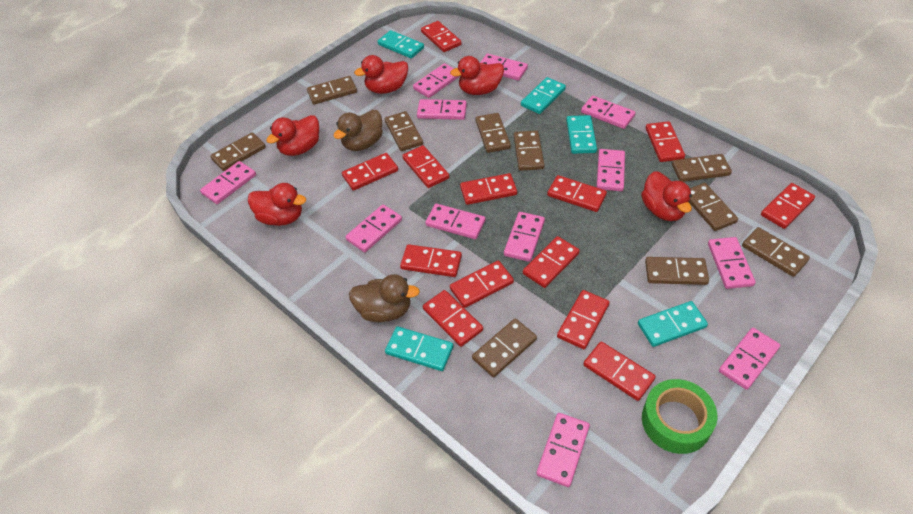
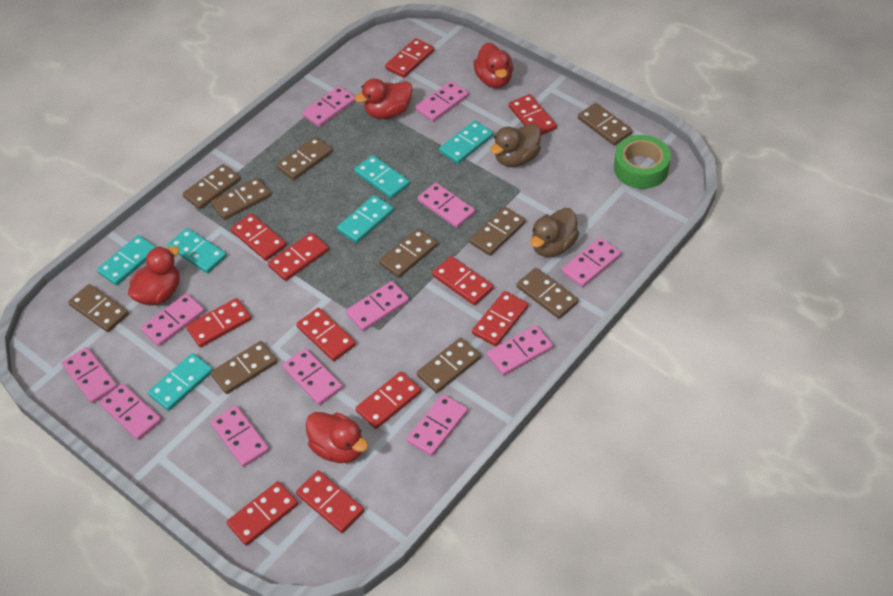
red domino: 13 -> 11
red duck: 5 -> 4
turquoise domino: 5 -> 6

